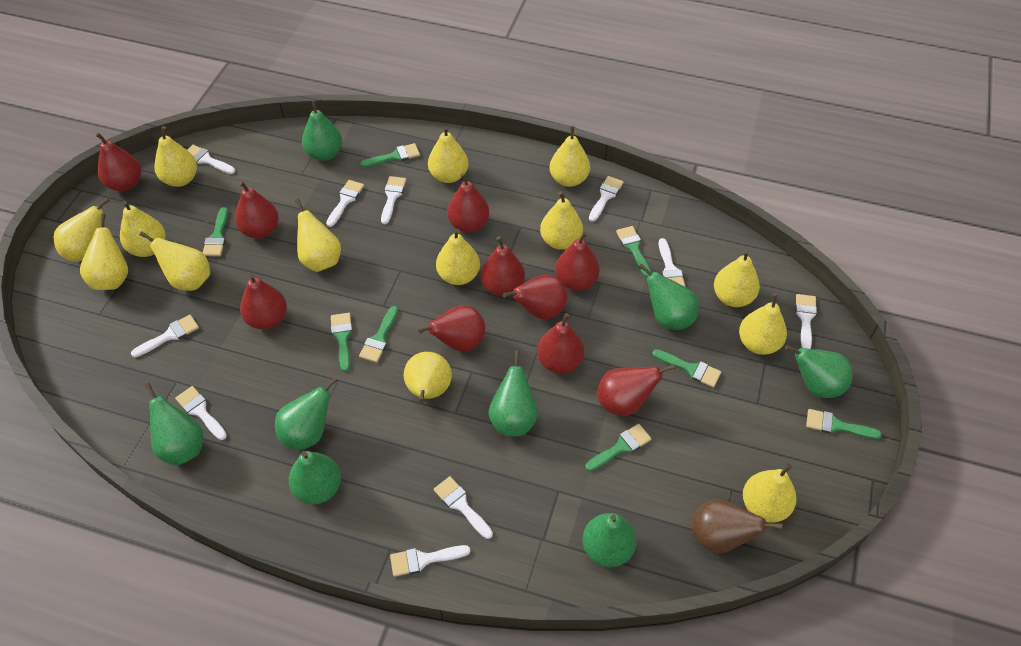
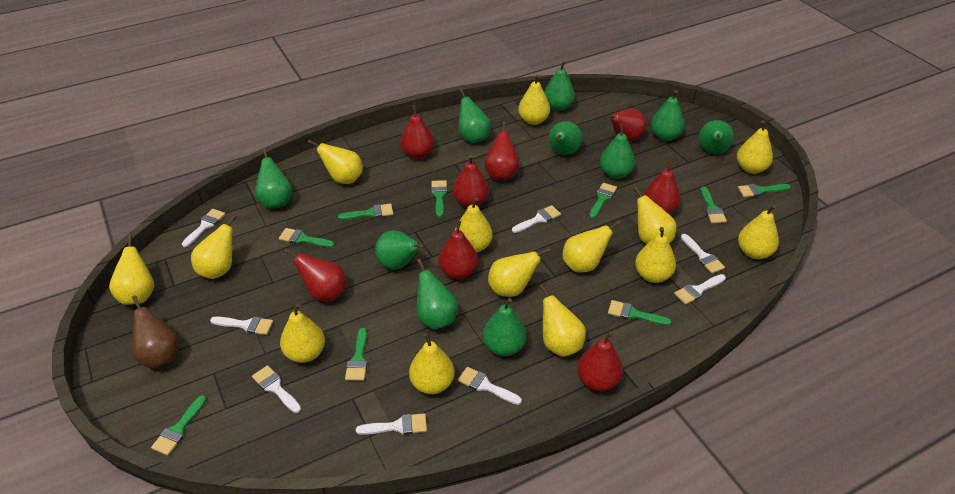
green brush: 8 -> 9
green pear: 8 -> 10
red pear: 10 -> 8
white brush: 10 -> 8

